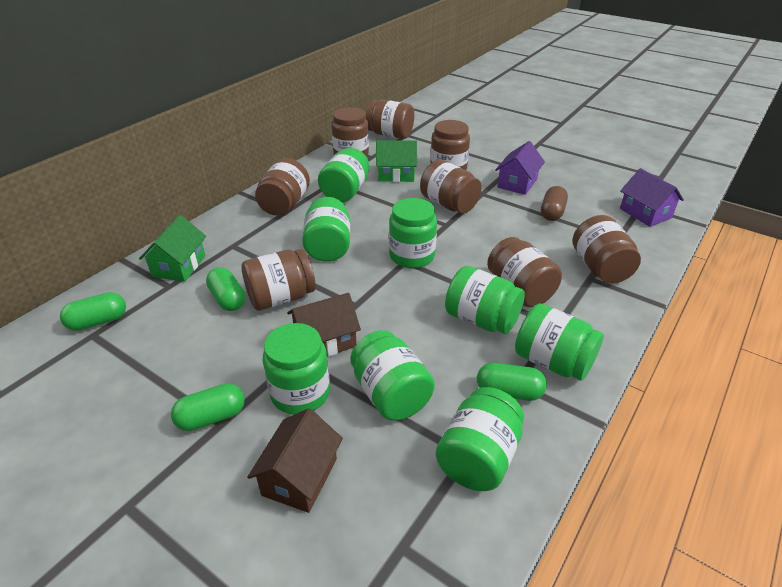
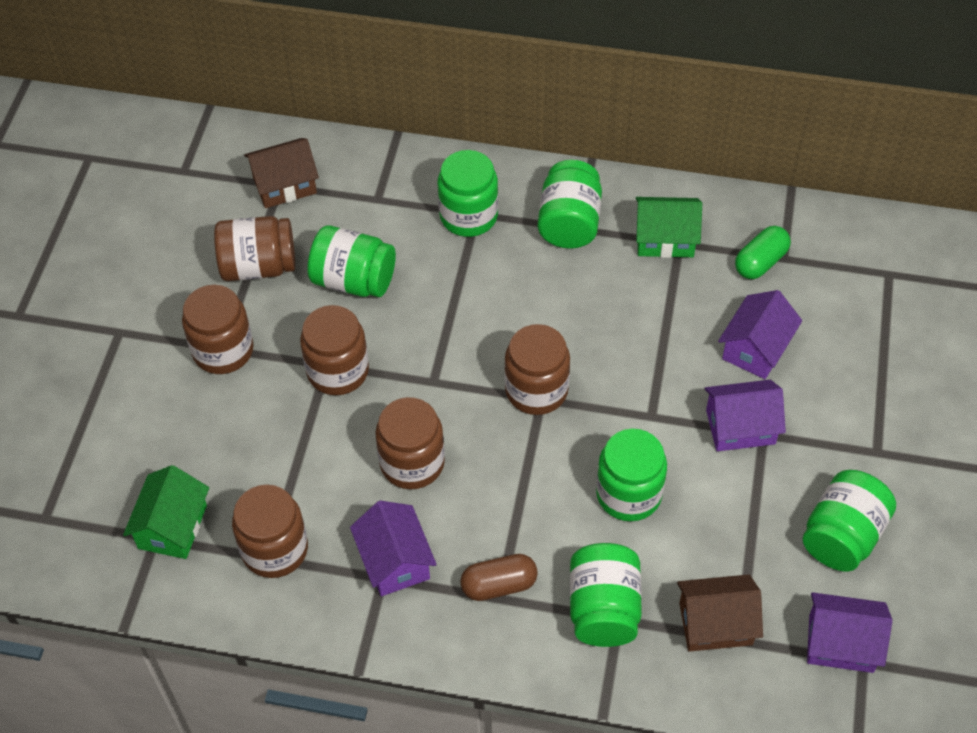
brown jar: 8 -> 6
green capsule: 4 -> 1
green jar: 8 -> 6
purple house: 2 -> 4

